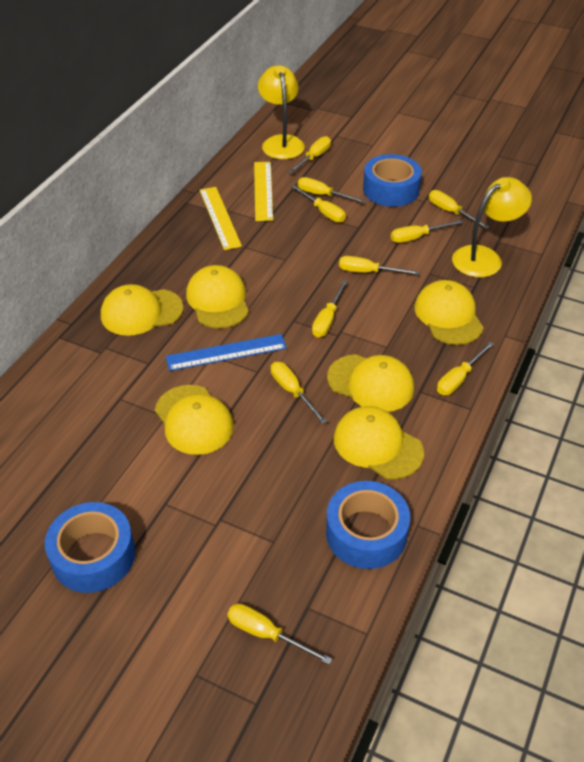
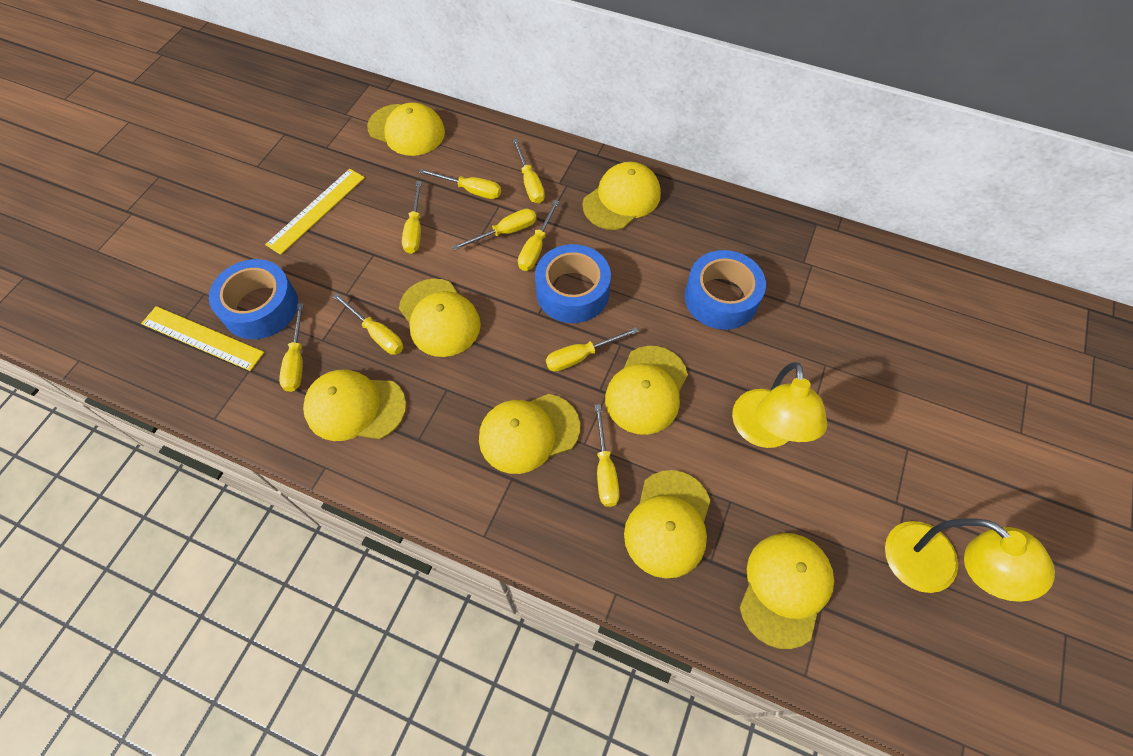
blue ruler: 1 -> 0
yellow cap: 6 -> 8
yellow screwdriver: 10 -> 9

